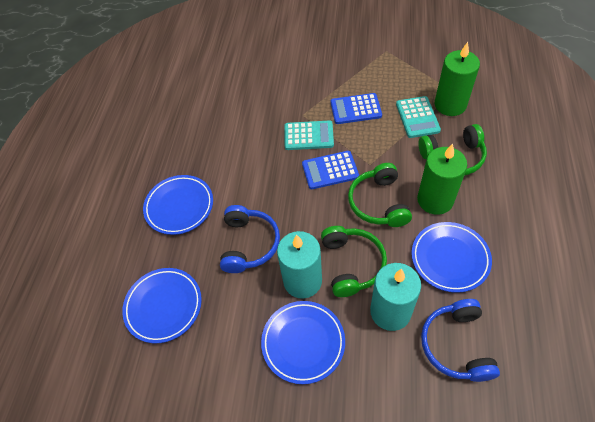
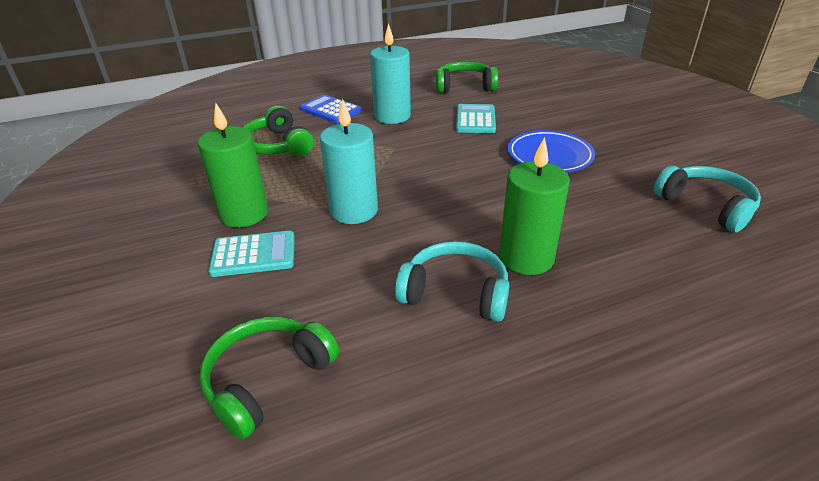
blue calculator: 2 -> 1
blue headphones: 2 -> 0
blue plate: 4 -> 1
turquoise headphones: 0 -> 2

